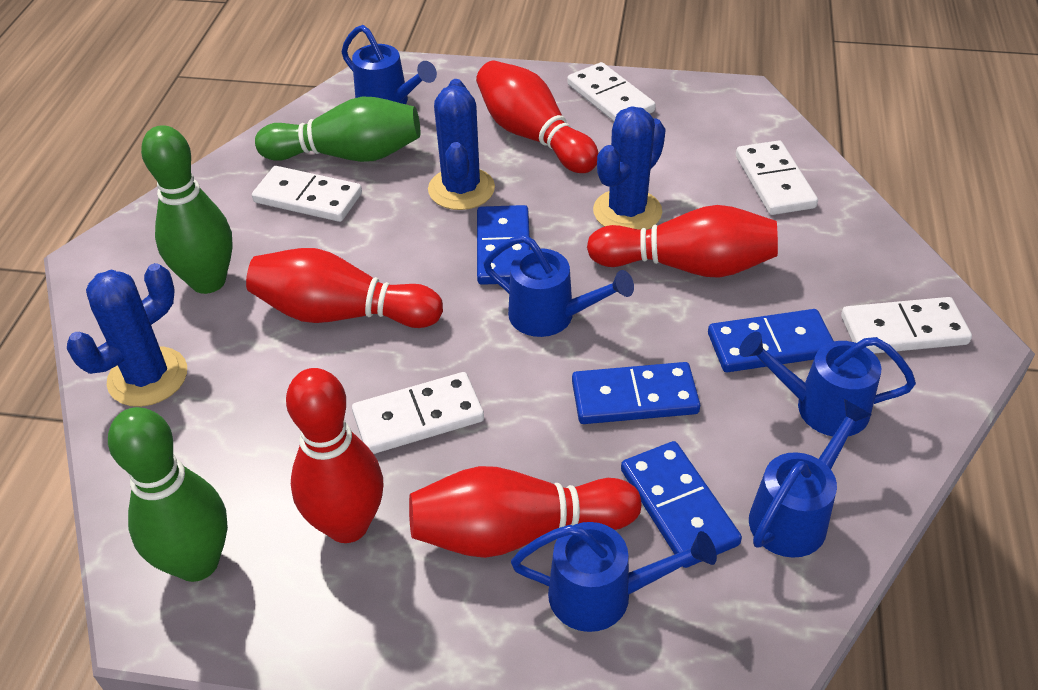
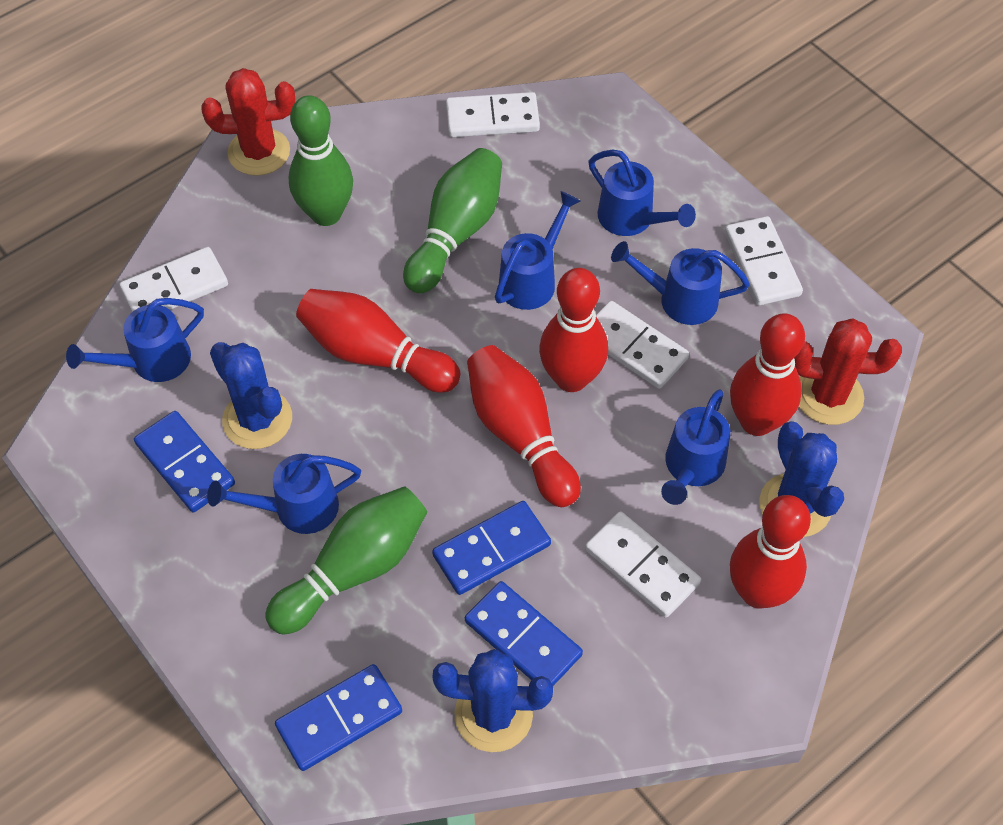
blue watering can: 5 -> 6
red cactus: 0 -> 2

